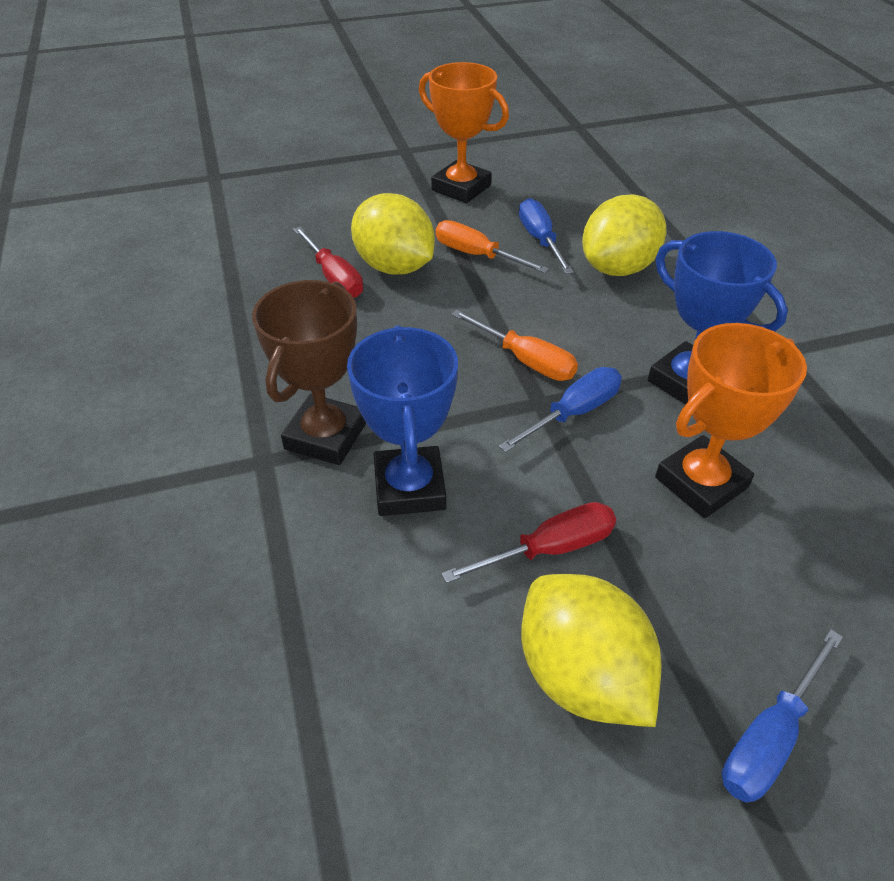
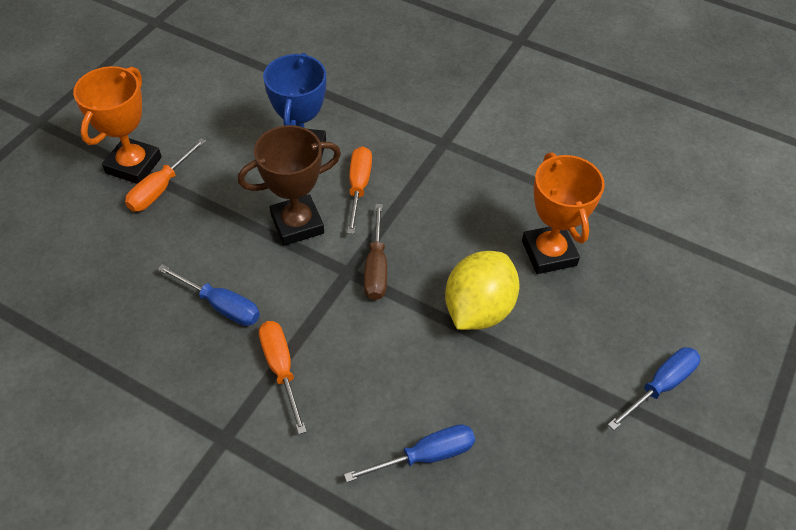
blue trophy: 2 -> 1
brown screwdriver: 0 -> 1
orange screwdriver: 2 -> 3
red screwdriver: 2 -> 0
yellow lemon: 3 -> 1

